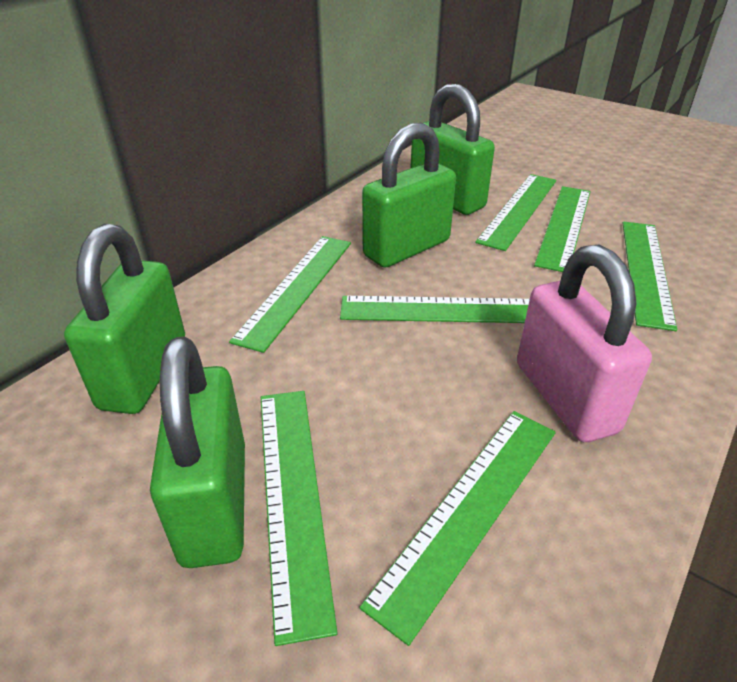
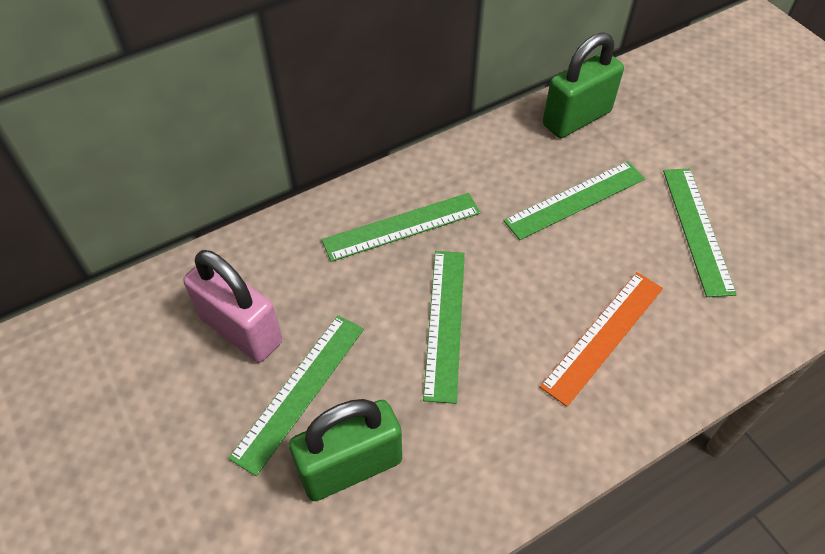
green padlock: 4 -> 2
green ruler: 7 -> 5
orange ruler: 0 -> 1

